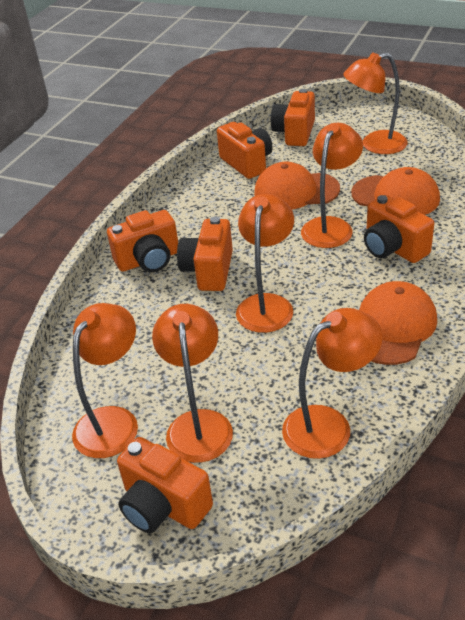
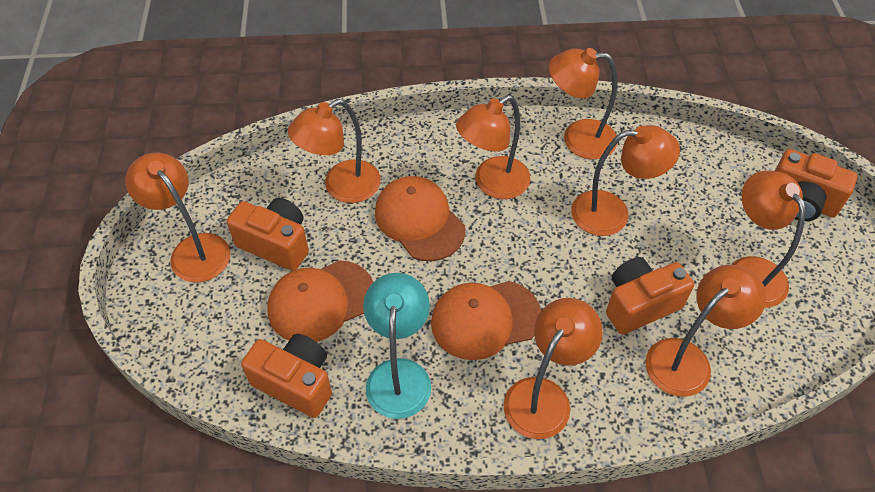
orange camera: 6 -> 4
orange lamp: 6 -> 8
turquoise lamp: 0 -> 1

